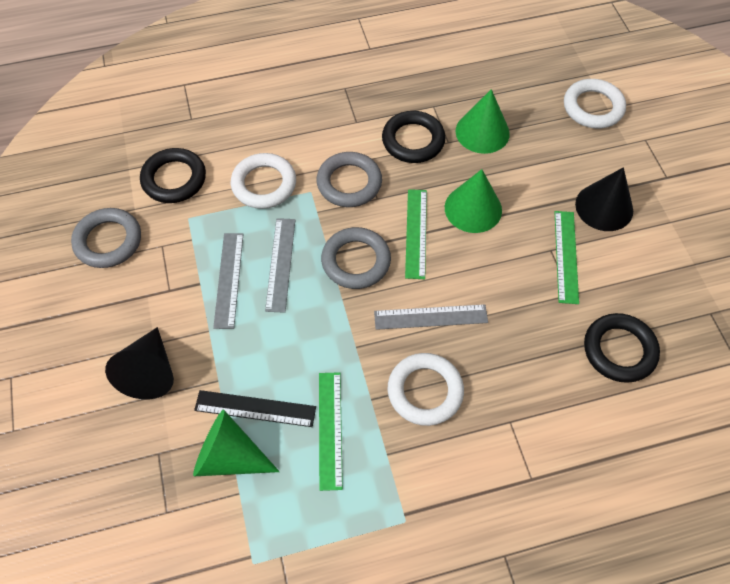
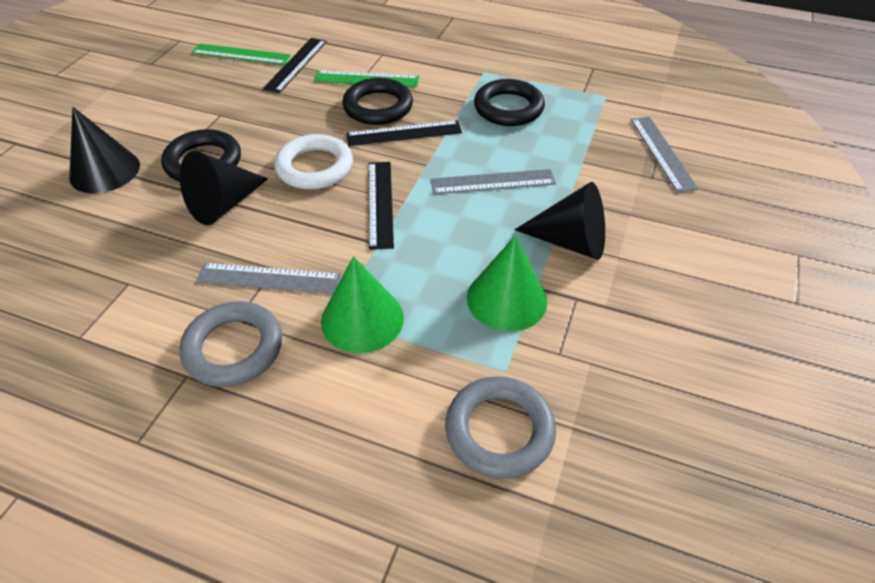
black cone: 2 -> 3
black ruler: 1 -> 3
green cone: 3 -> 2
green ruler: 3 -> 2
grey ring: 3 -> 2
white ring: 3 -> 1

